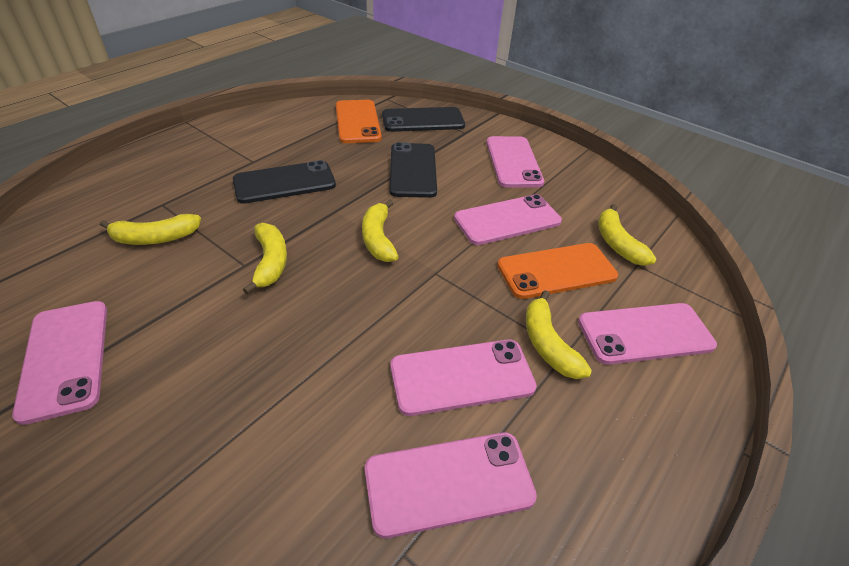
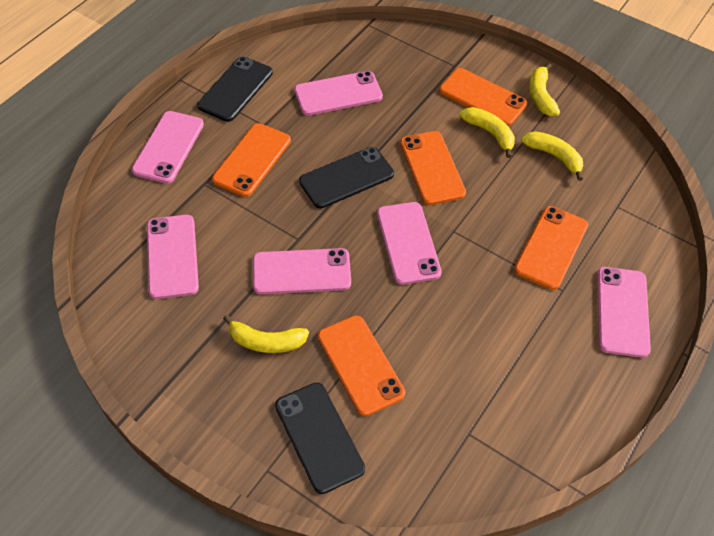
orange phone: 2 -> 5
yellow banana: 5 -> 4

